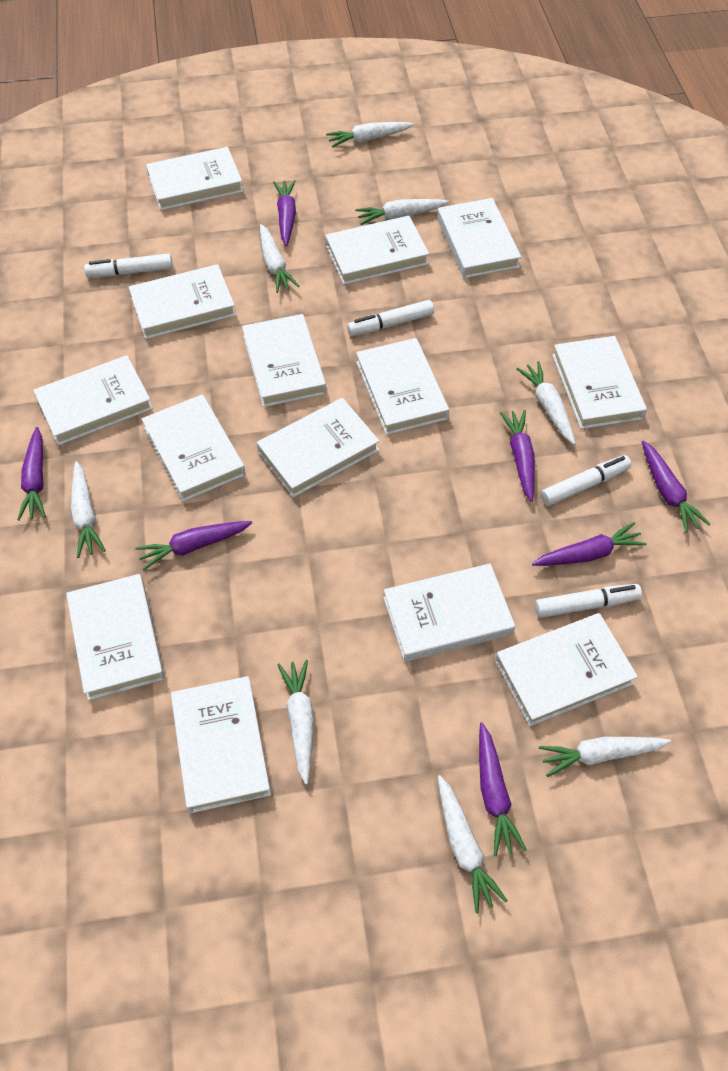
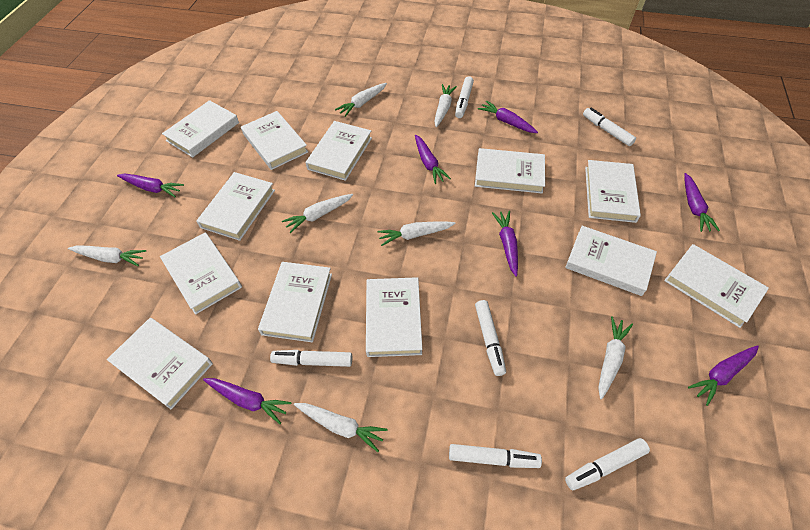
white book: 14 -> 12
white carrot: 8 -> 7
white marker: 4 -> 6

